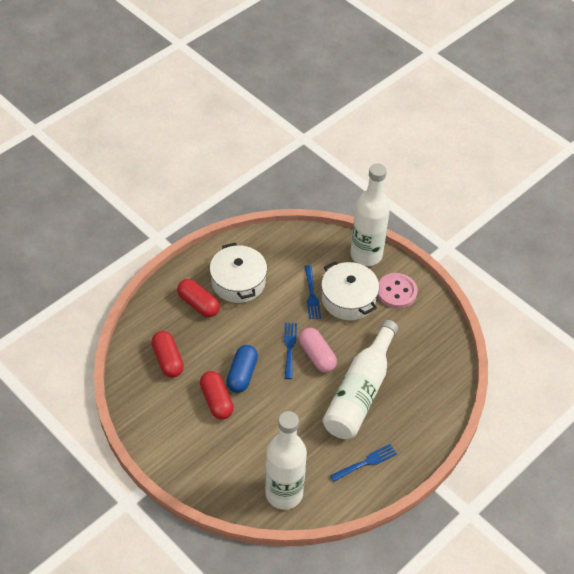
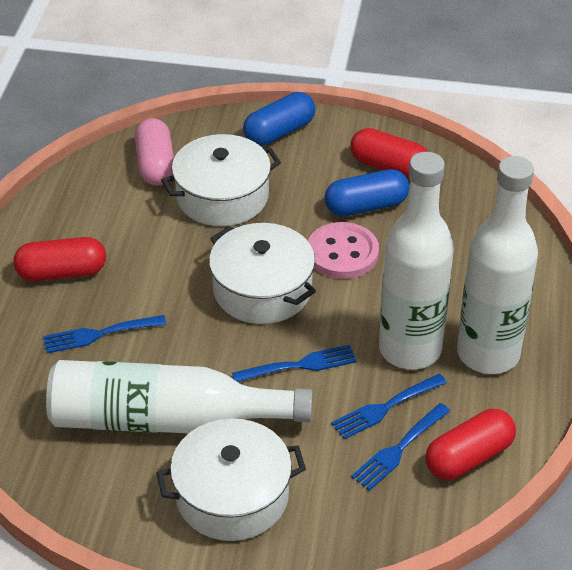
blue capsule: 1 -> 2
blue fork: 3 -> 4
white pot: 2 -> 3

